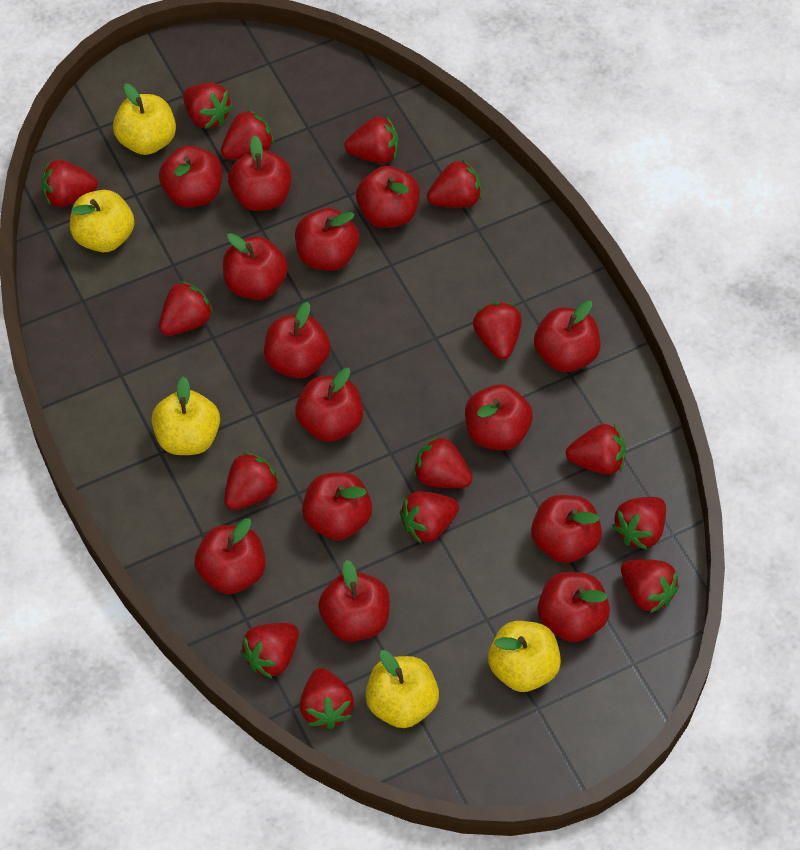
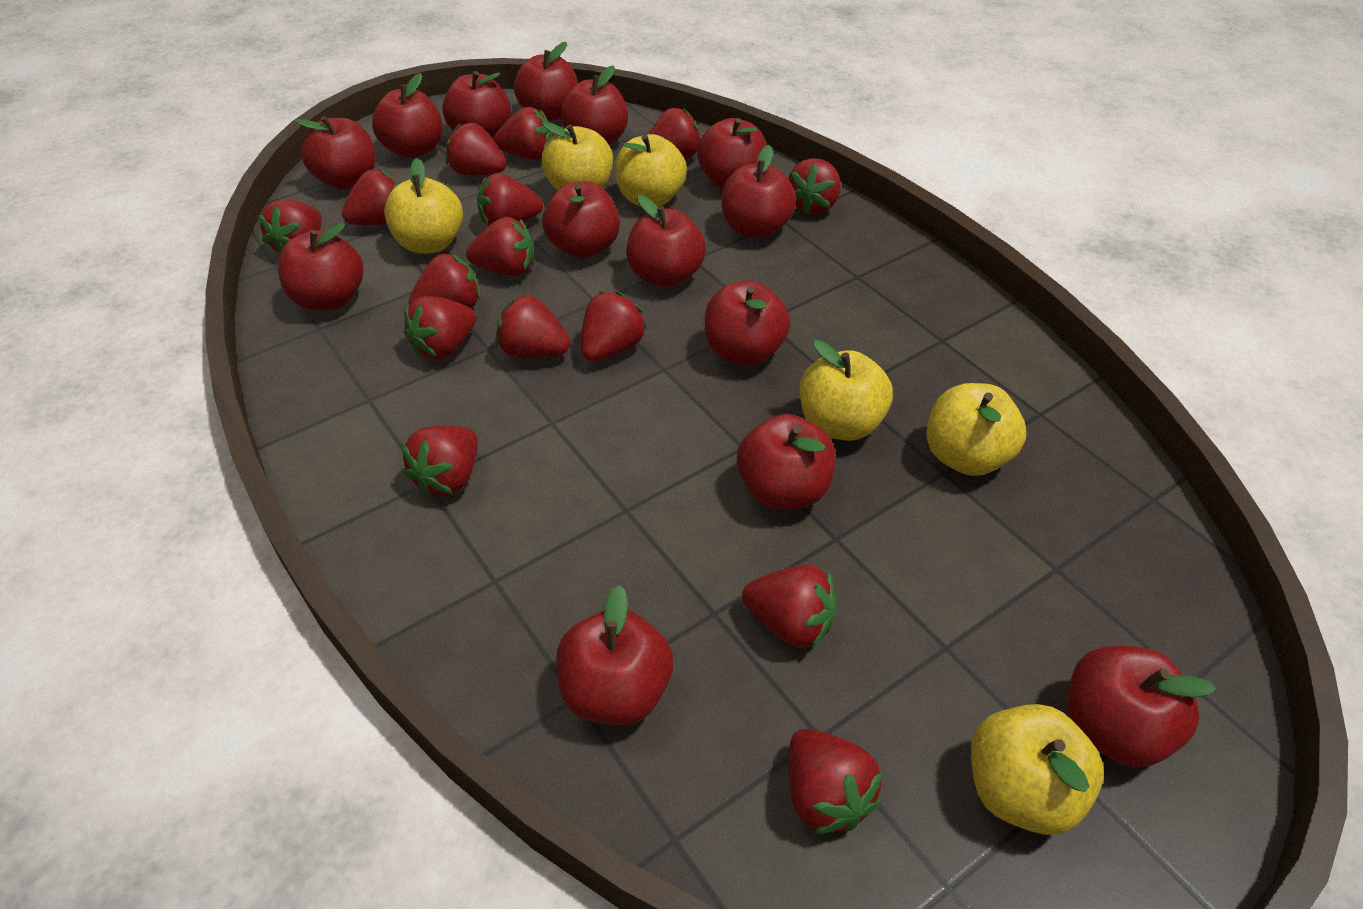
yellow apple: 5 -> 6

